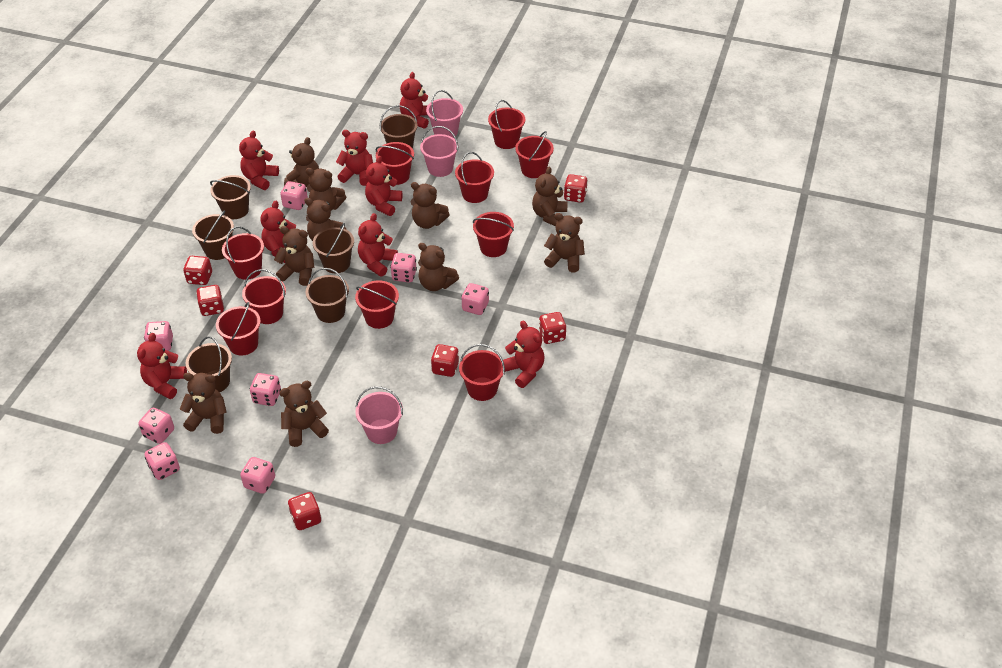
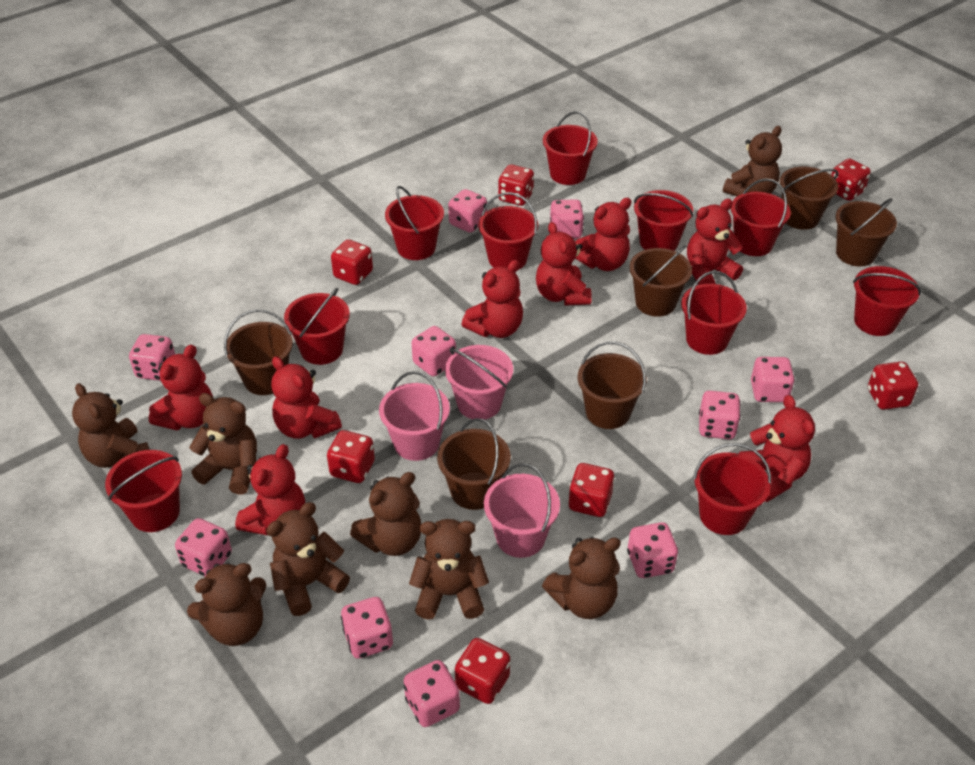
brown teddy bear: 10 -> 8
pink dice: 8 -> 10
red dice: 6 -> 7

